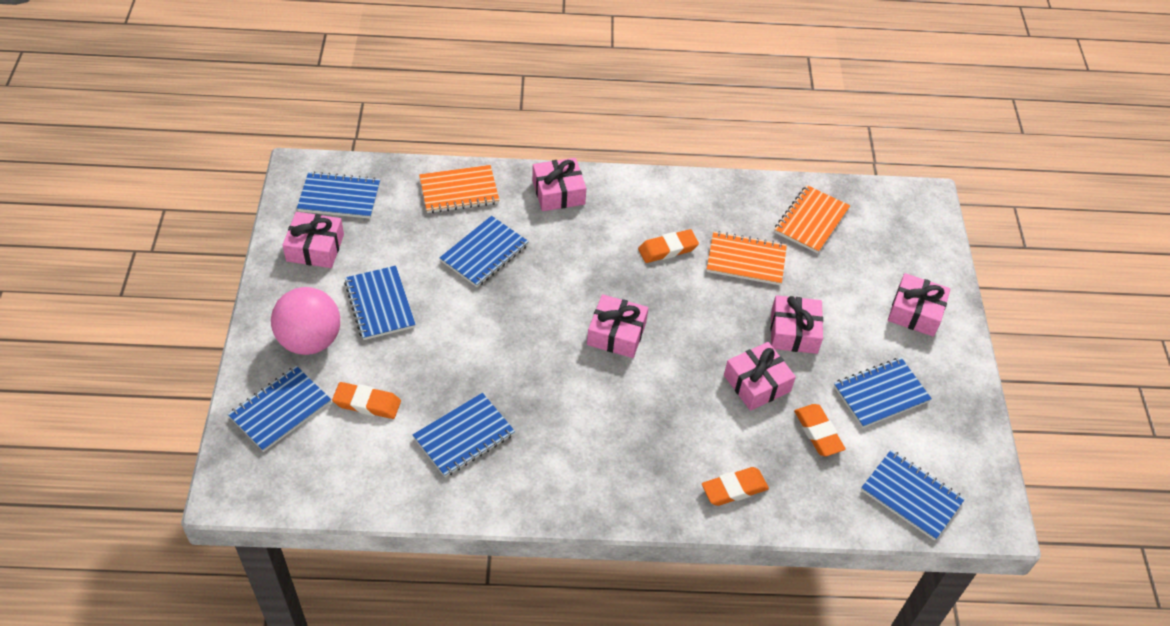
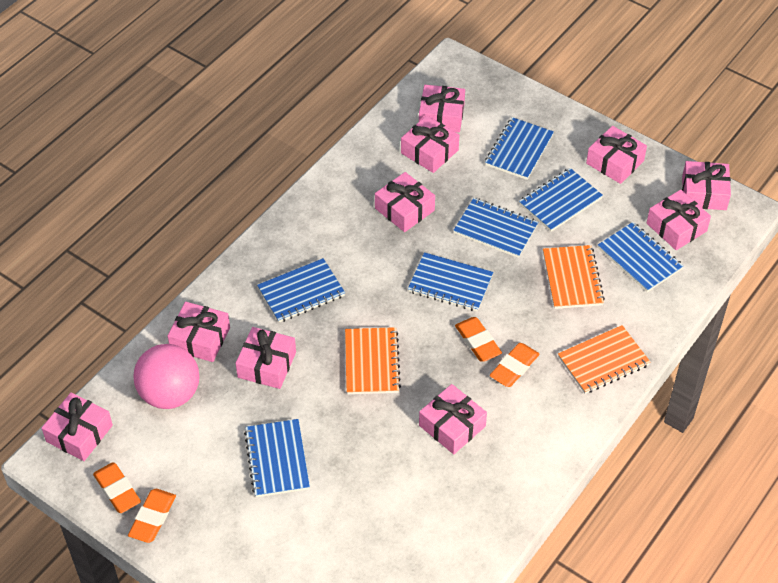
pink gift: 6 -> 10

